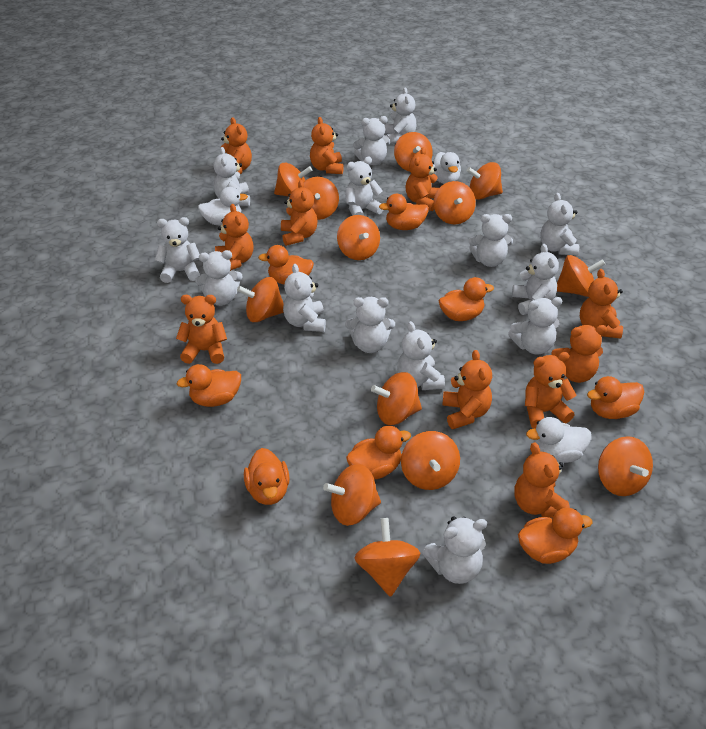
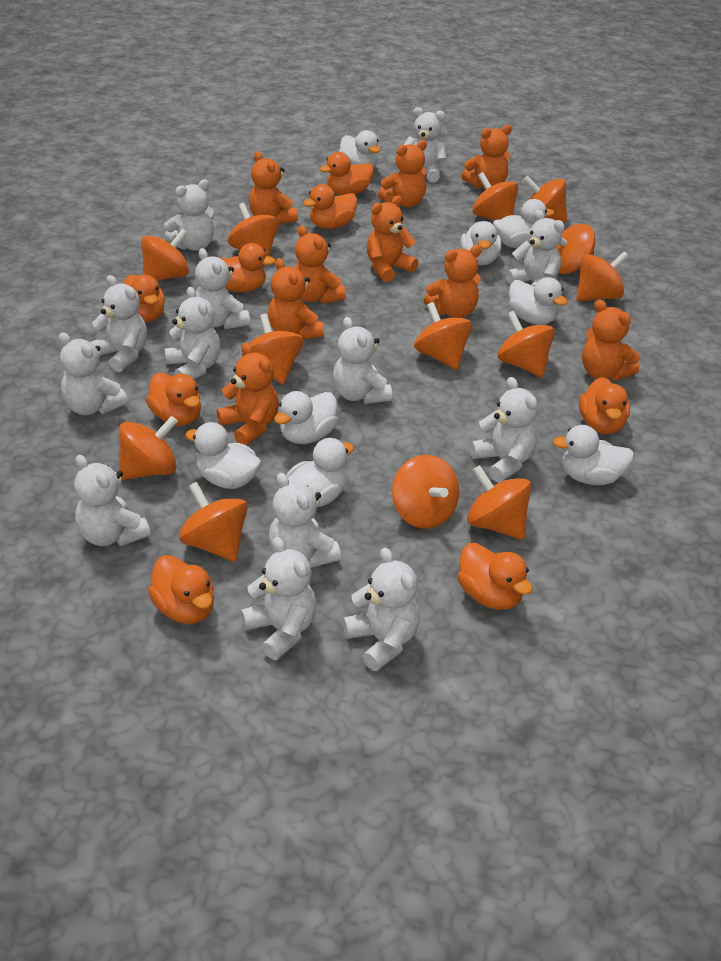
orange teddy bear: 11 -> 9
white duck: 3 -> 8
white teddy bear: 14 -> 13

